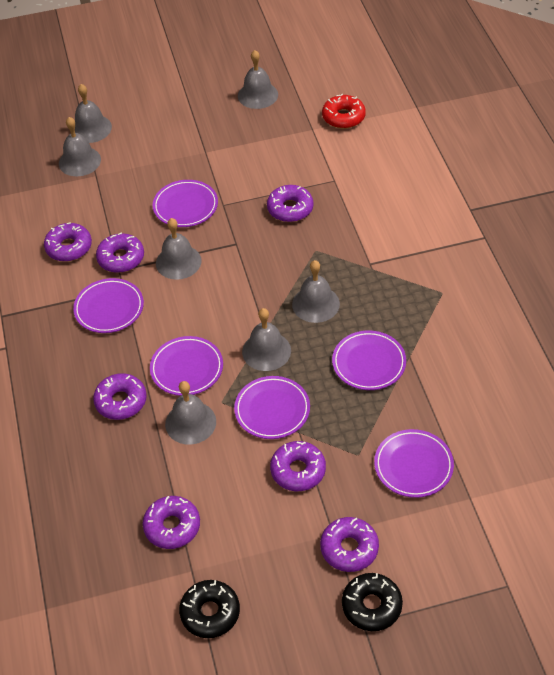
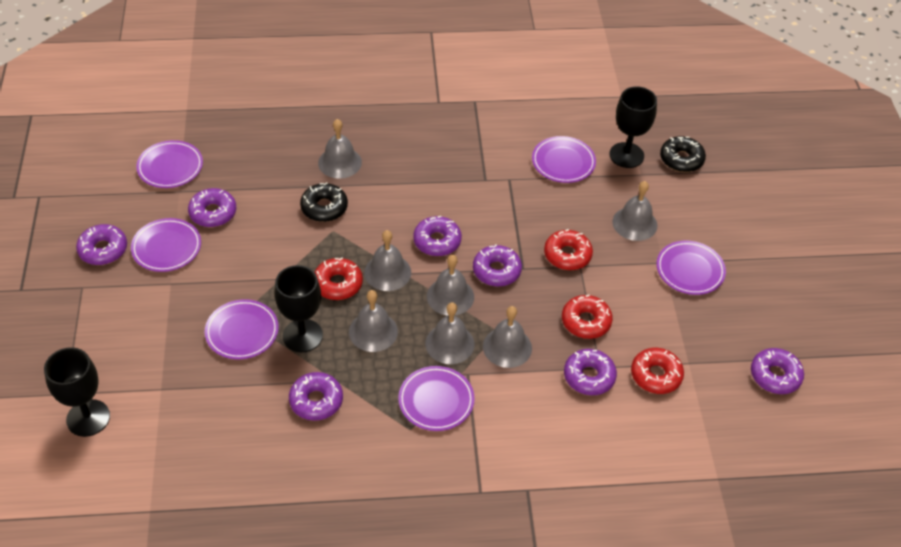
black goblet: 0 -> 3
red donut: 1 -> 4

